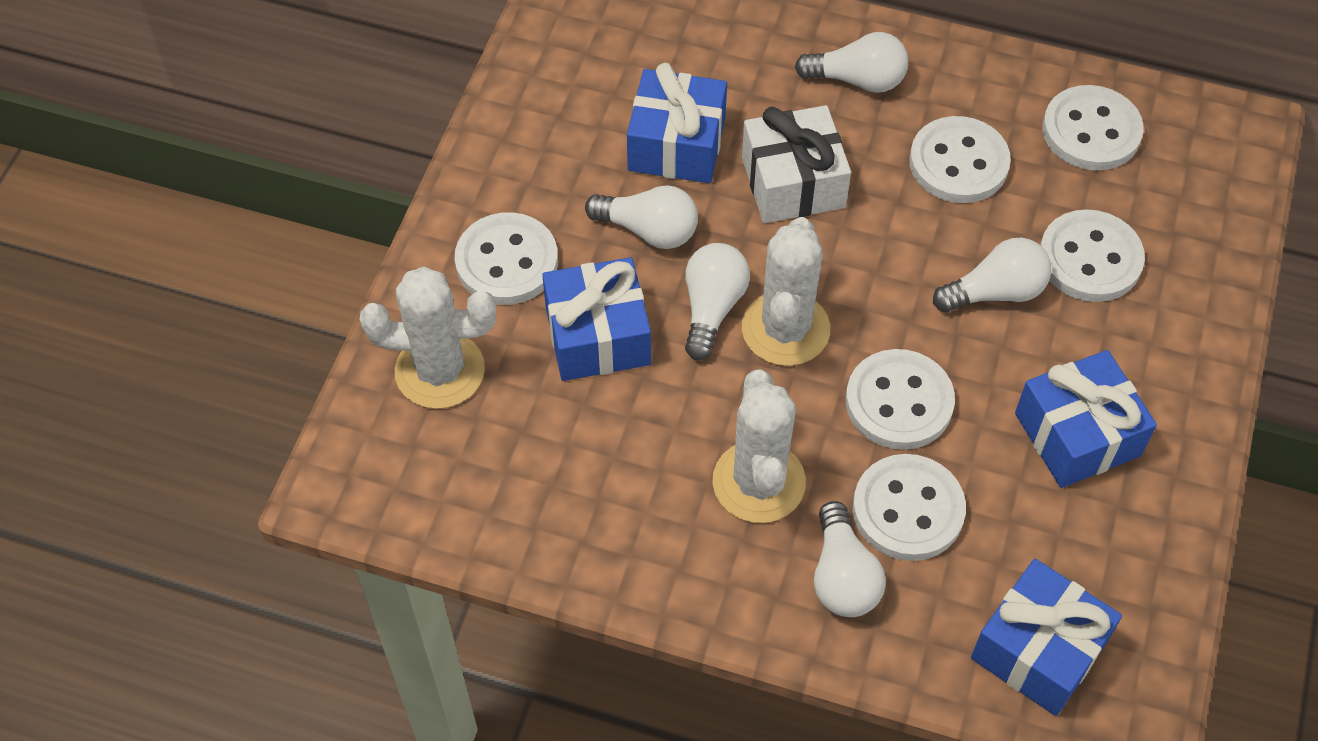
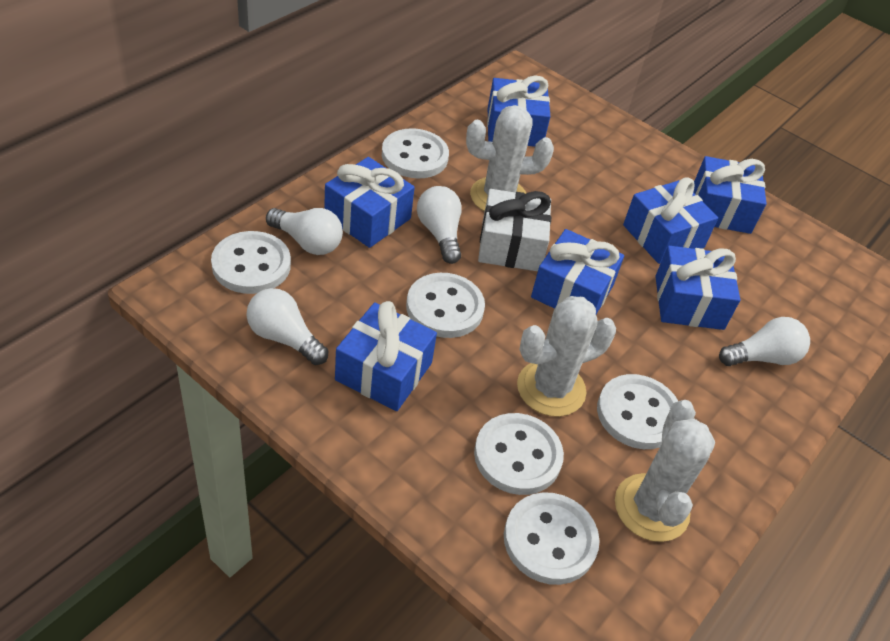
blue gift: 4 -> 7
white light bulb: 5 -> 4

